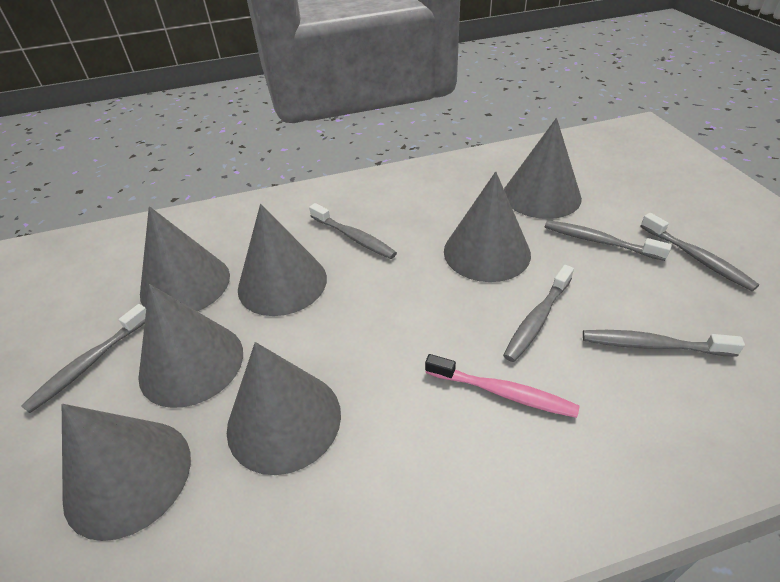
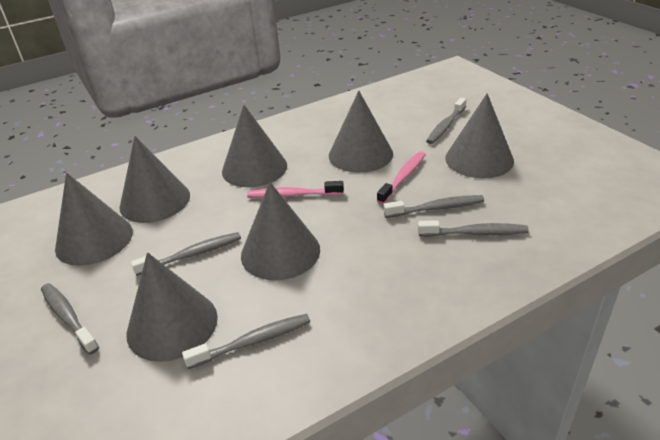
pink toothbrush: 1 -> 2

